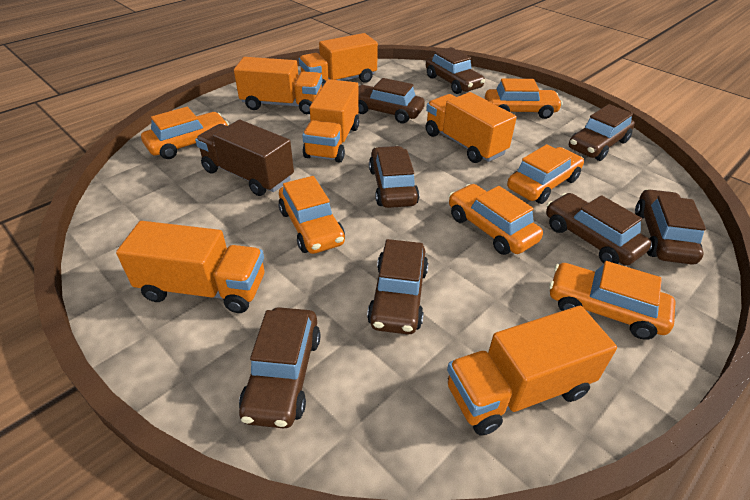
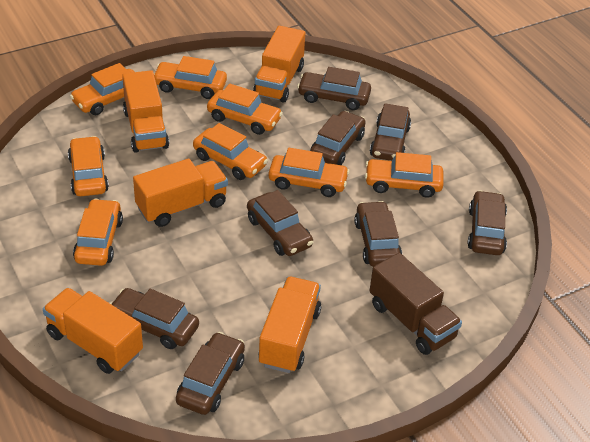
orange car: 6 -> 8
orange truck: 6 -> 5

